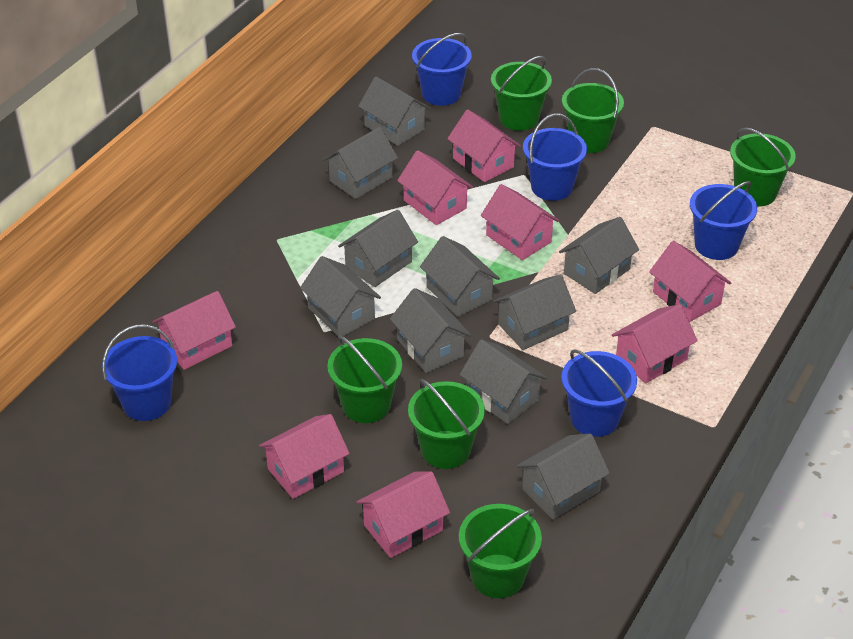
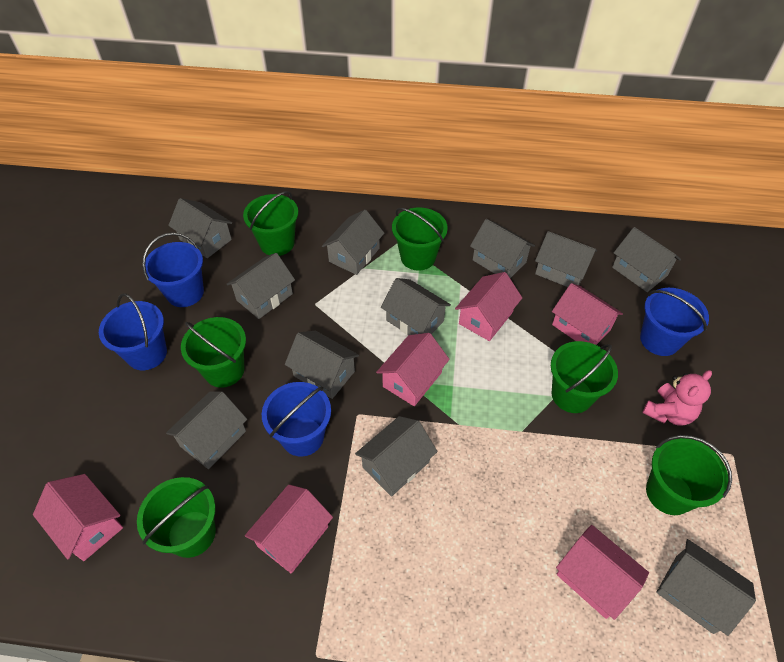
blue bucket: 5 -> 4
grey house: 10 -> 11
pink house: 8 -> 6
pink teddy bear: 0 -> 1

